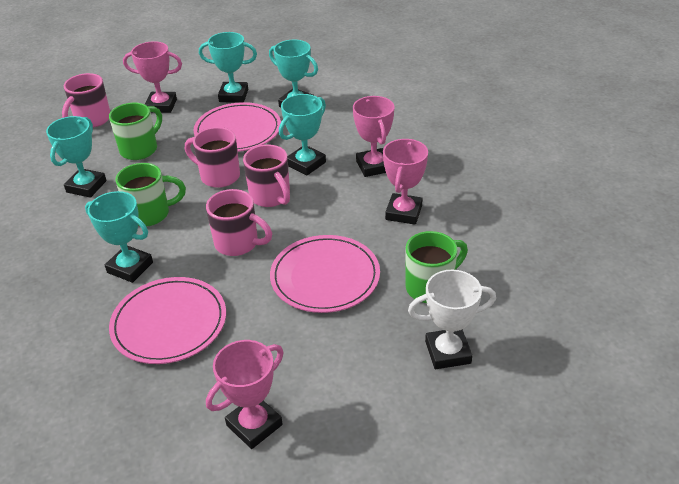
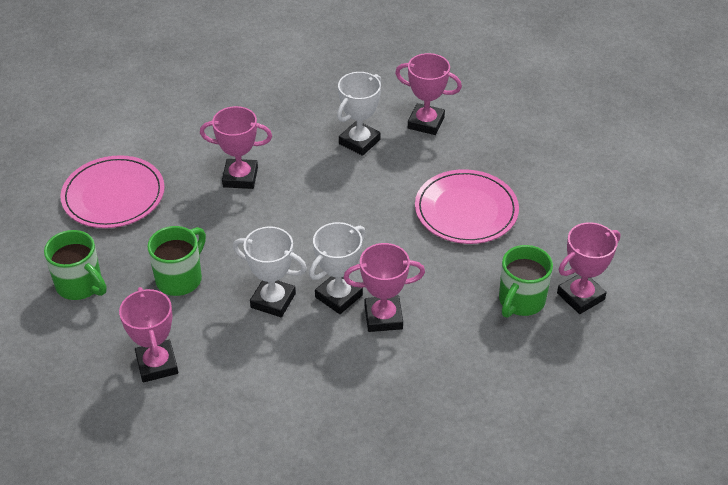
pink mug: 4 -> 0
pink plate: 3 -> 2
pink trophy: 4 -> 5
turquoise trophy: 5 -> 0
white trophy: 1 -> 3

